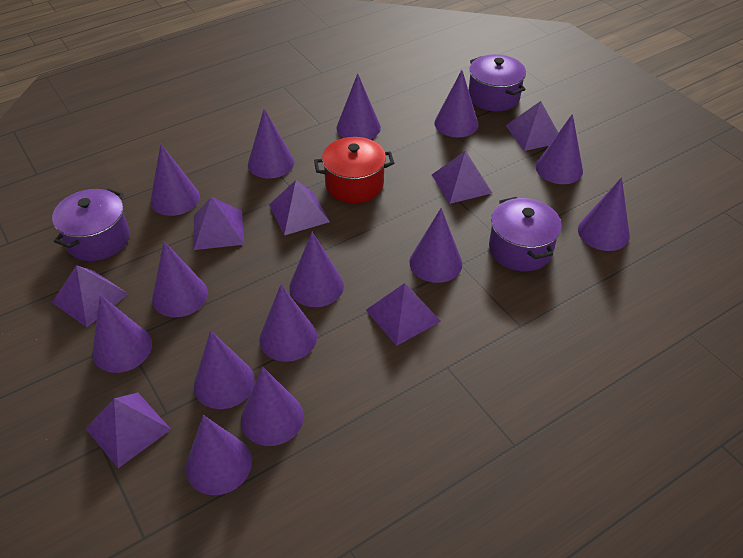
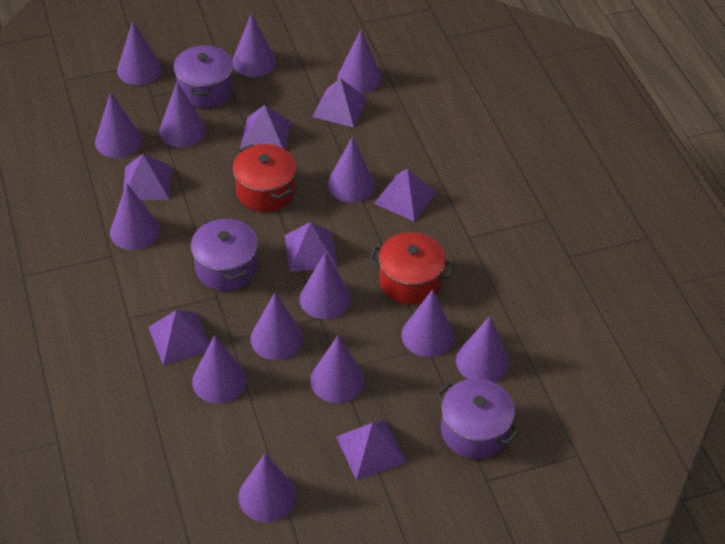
red pot: 1 -> 2

